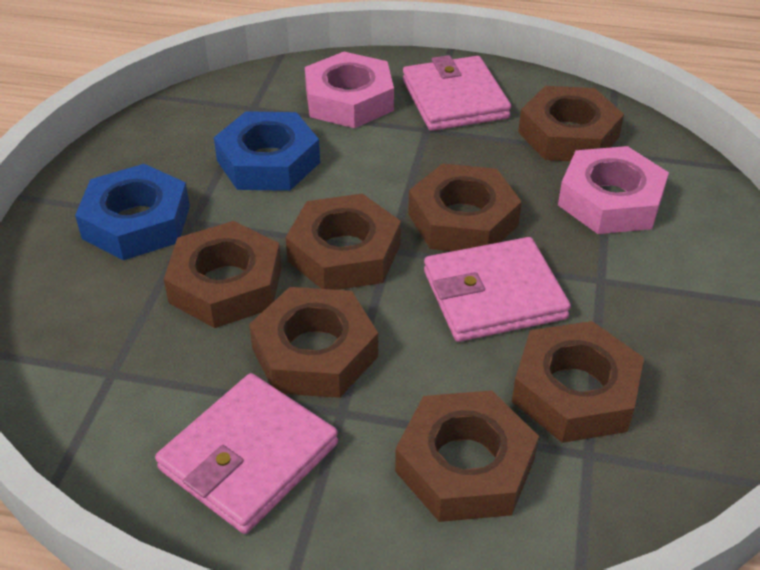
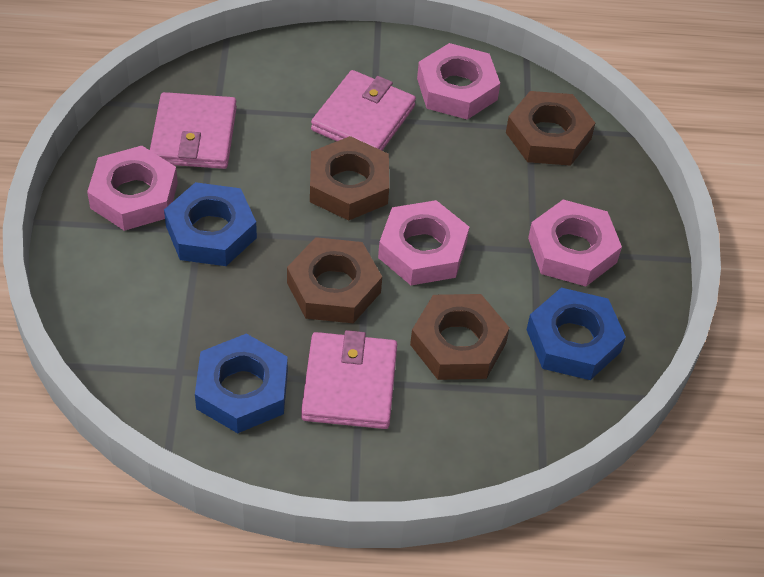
blue nut: 2 -> 3
brown nut: 7 -> 4
pink nut: 2 -> 4

